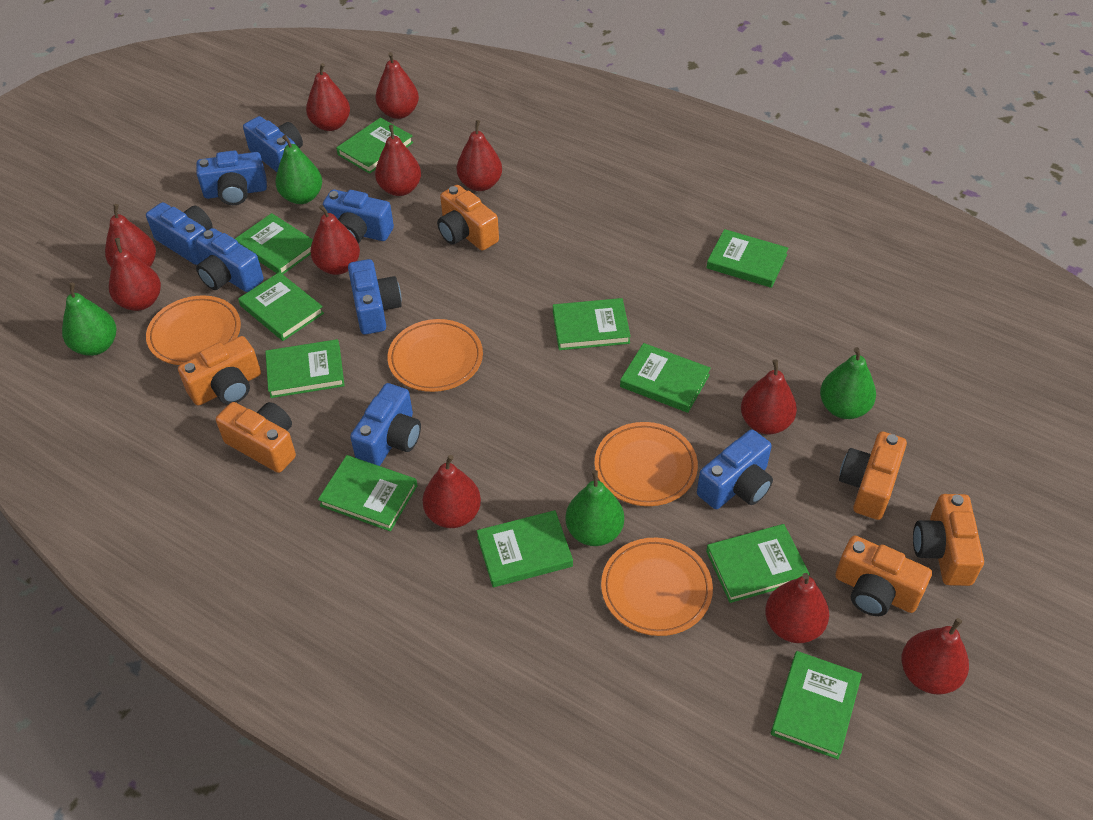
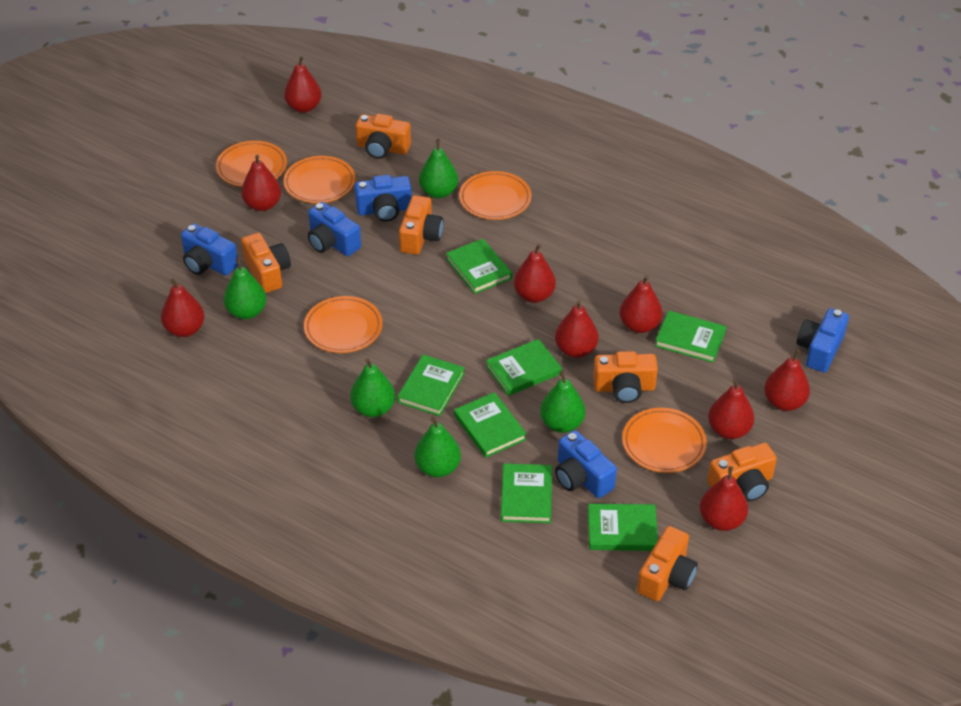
blue camera: 8 -> 5
green book: 11 -> 7
green pear: 4 -> 5
orange plate: 4 -> 5
red pear: 11 -> 9

